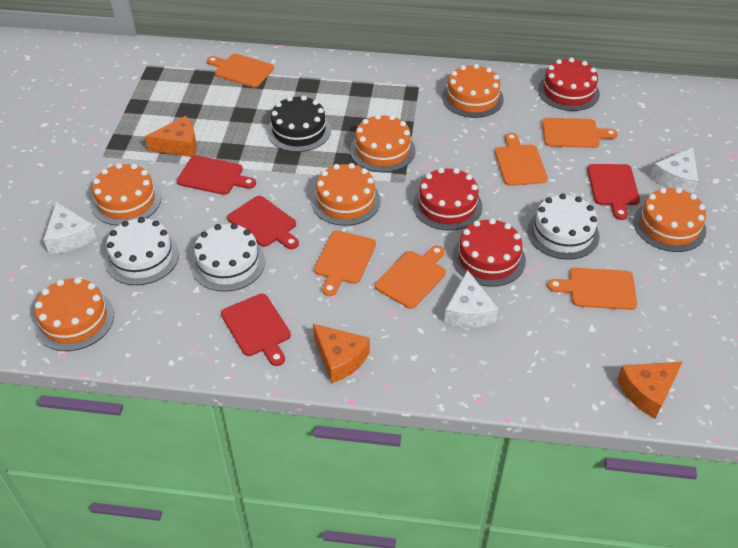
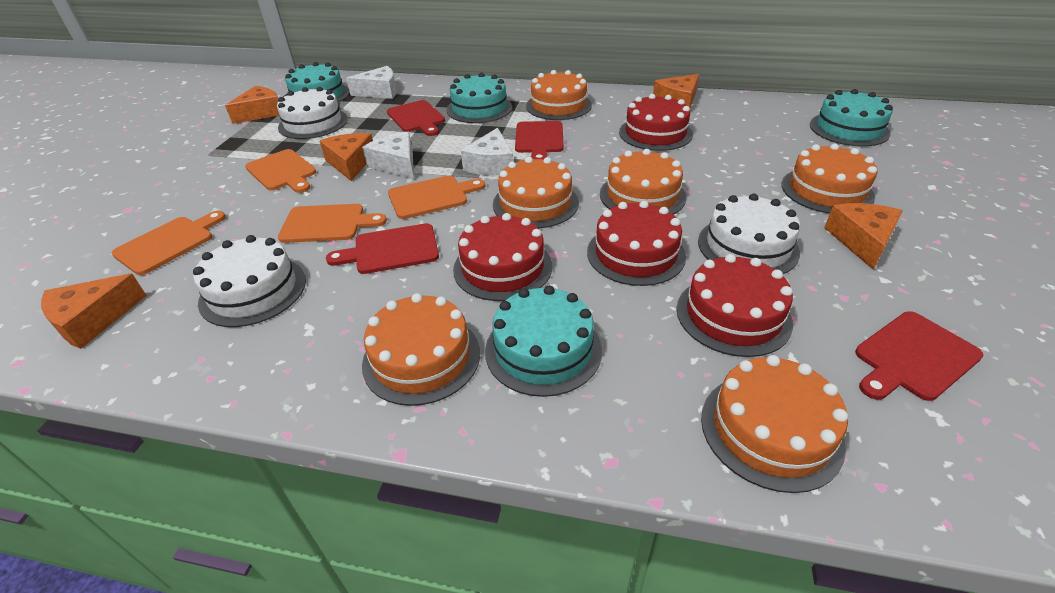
black cake: 1 -> 0
orange cheese: 3 -> 5
orange cutting board: 6 -> 4
red cake: 3 -> 4
turquoise cake: 0 -> 4

